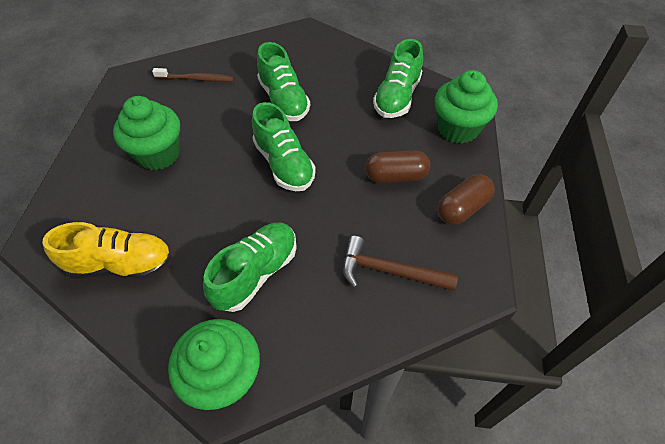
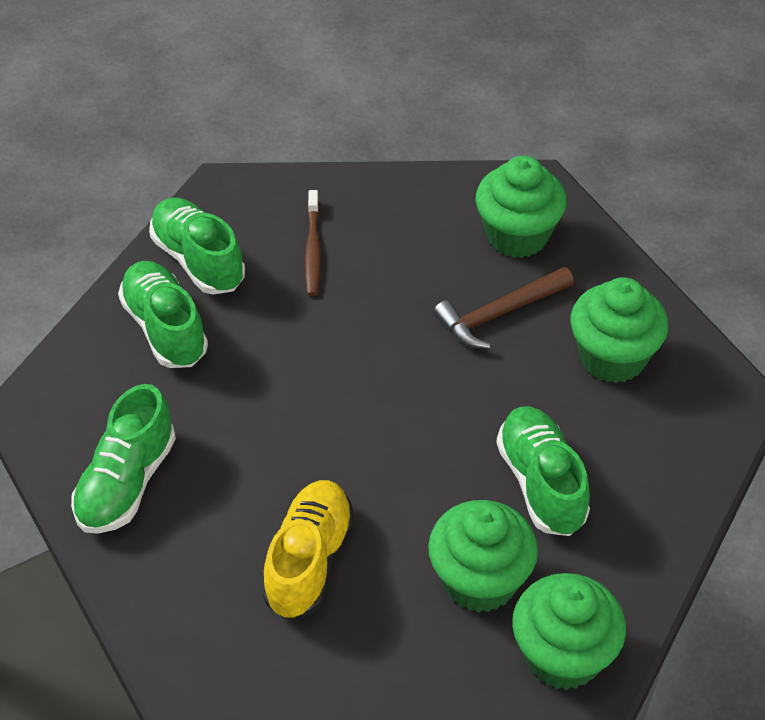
brown capsule: 2 -> 0
green cupcake: 3 -> 4

